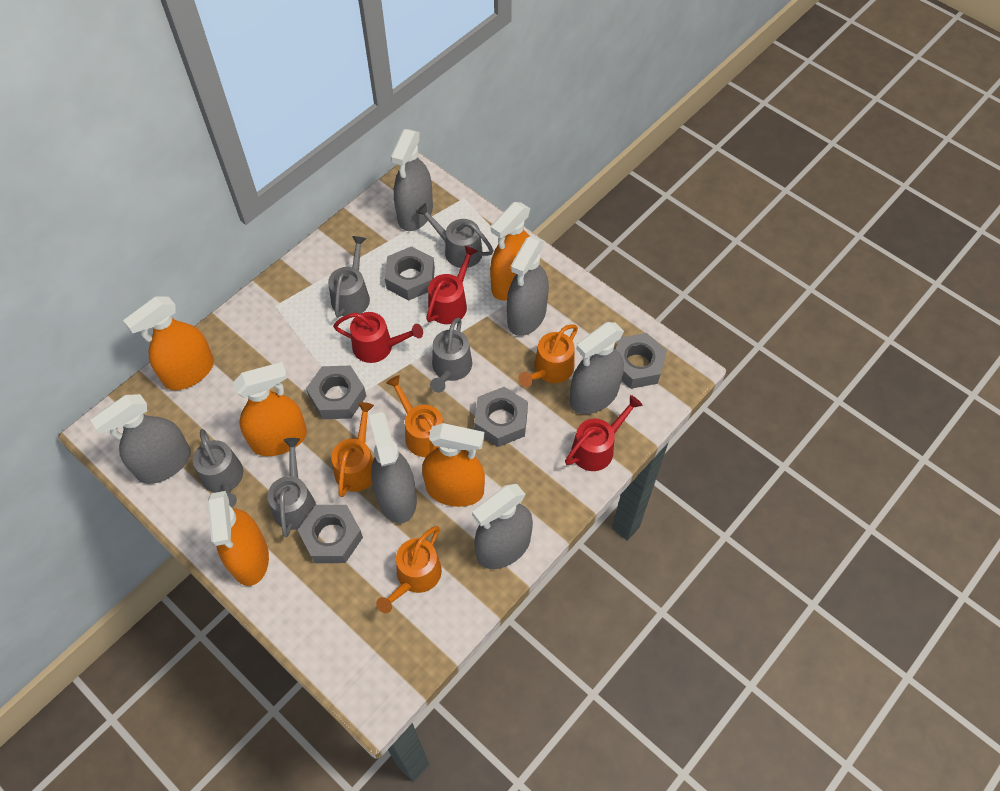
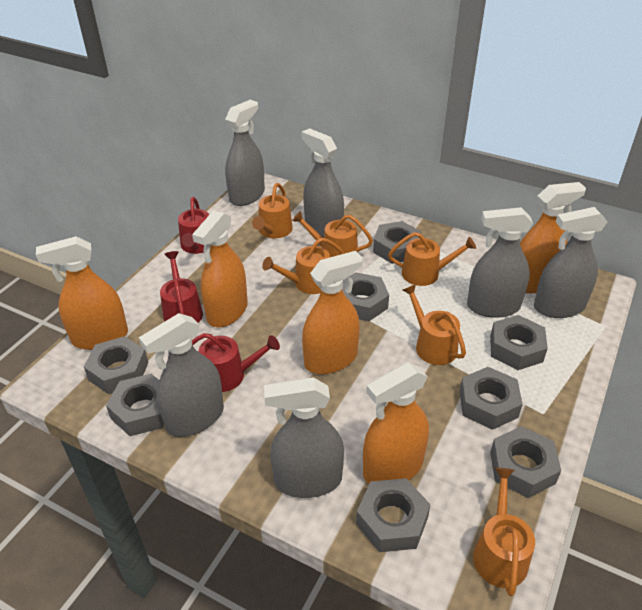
grey nut: 5 -> 8
grey watering can: 5 -> 0
orange watering can: 4 -> 6

